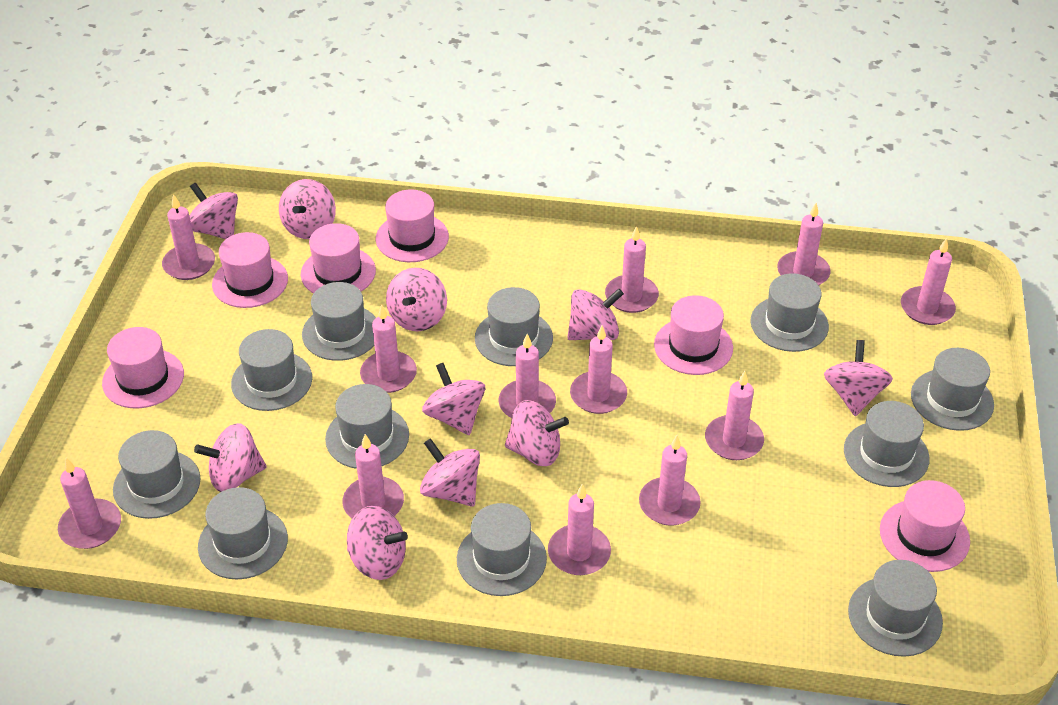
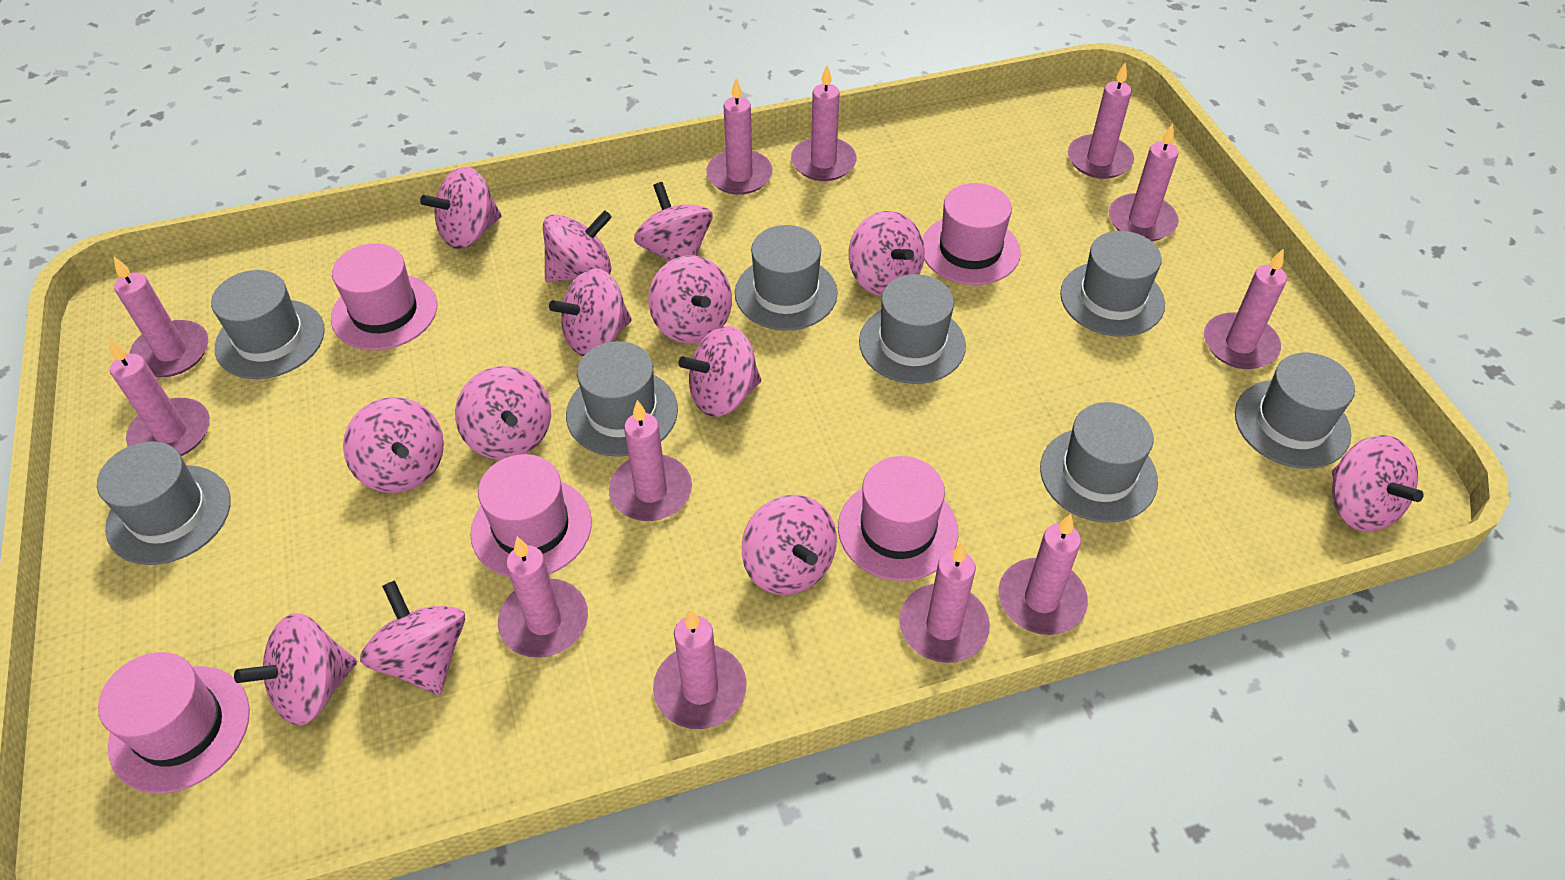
grey hat: 11 -> 8
pink hat: 6 -> 5
pink spinning top: 10 -> 13

